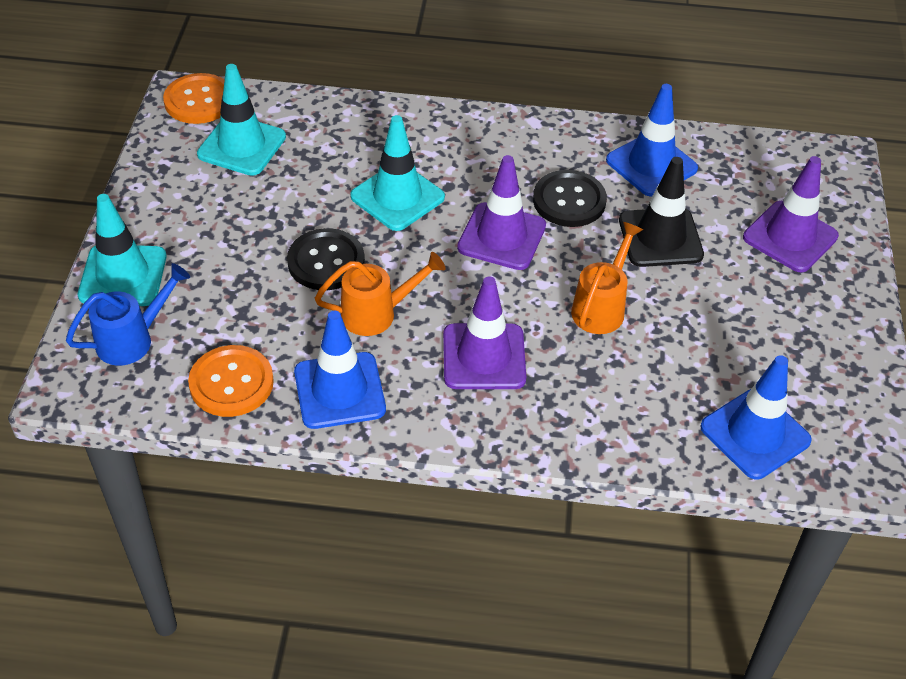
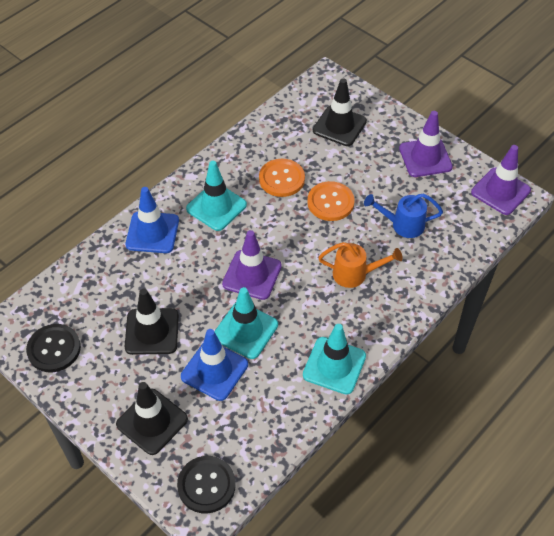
black traffic cone: 1 -> 3
blue traffic cone: 3 -> 2
orange watering can: 2 -> 1

